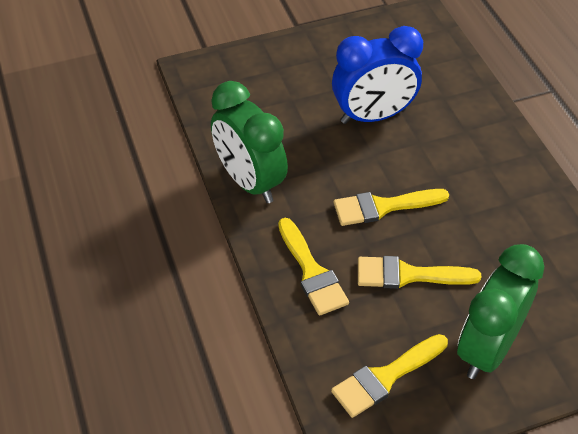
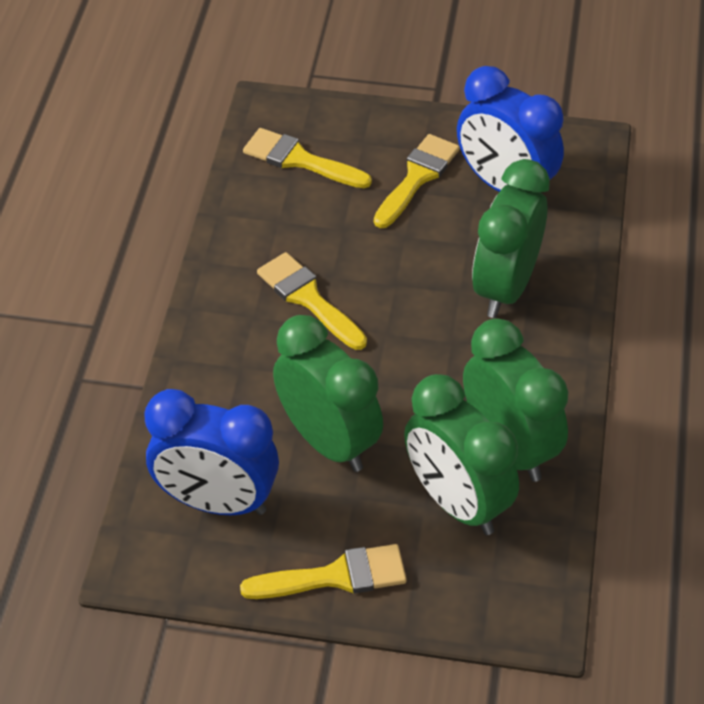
blue clock: 1 -> 2
green clock: 2 -> 4

